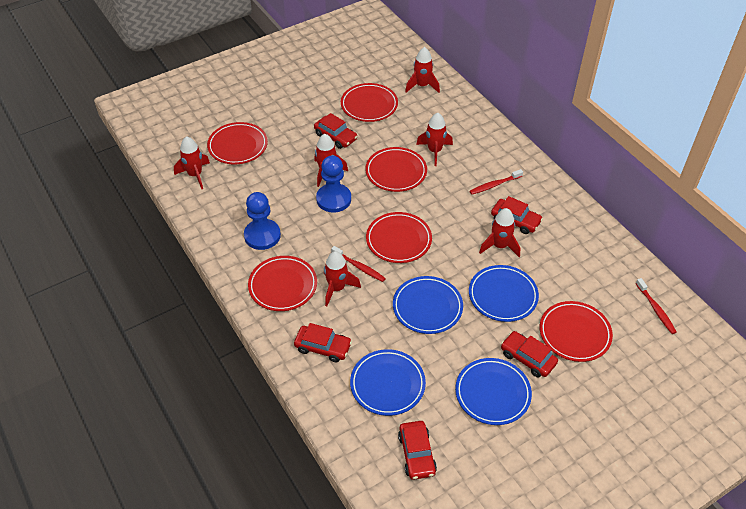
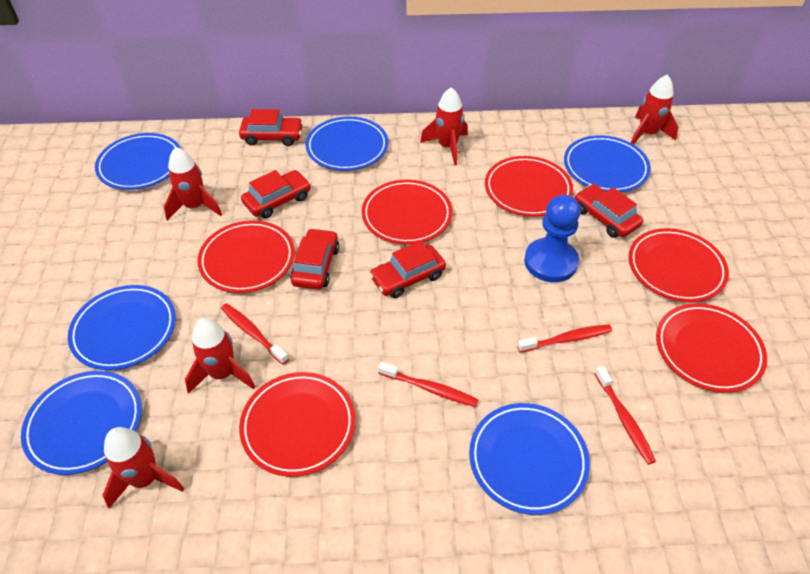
blue pawn: 2 -> 1
blue plate: 4 -> 6
red rocket: 6 -> 5
red toothbrush: 3 -> 4

